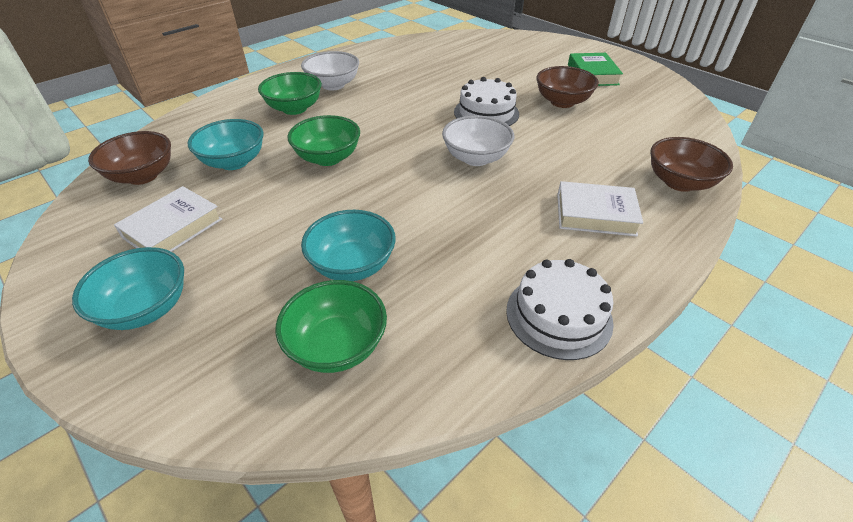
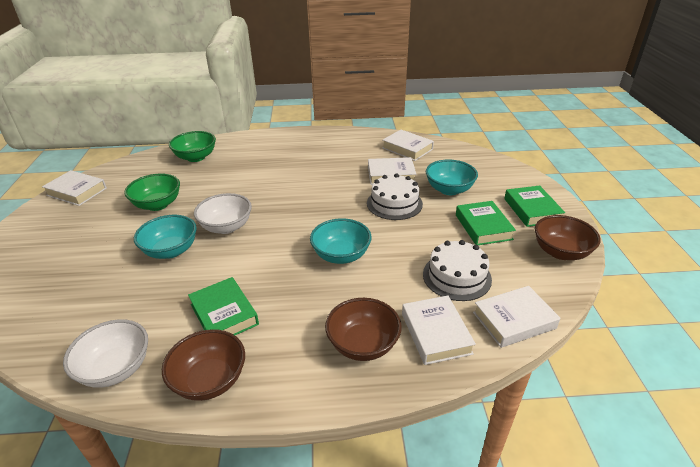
green book: 1 -> 3
green bowl: 3 -> 2
white book: 2 -> 5

